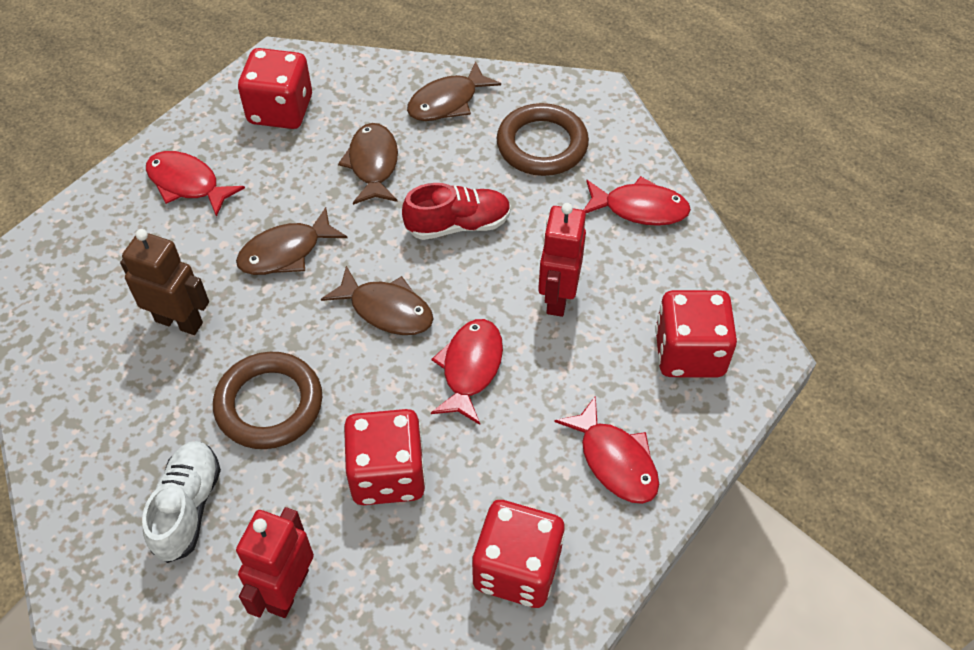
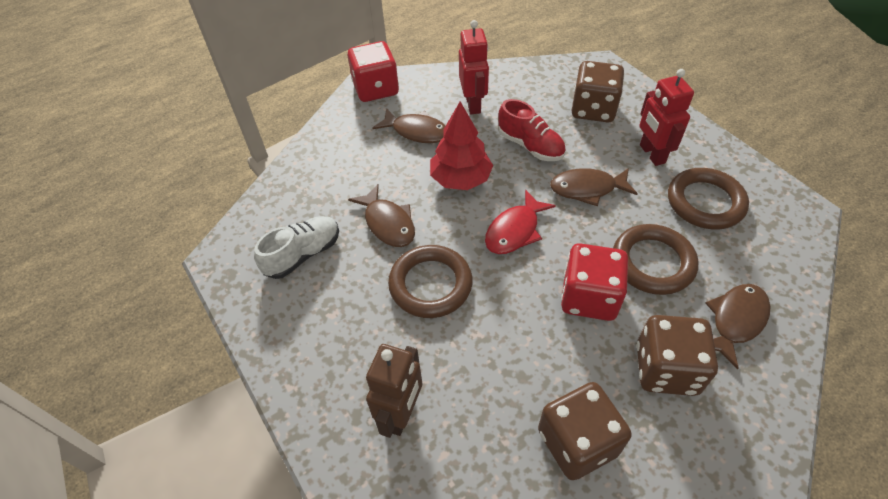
brown dice: 0 -> 3
brown ring: 2 -> 3
red dice: 4 -> 2
red fish: 4 -> 1
red tree: 0 -> 1

